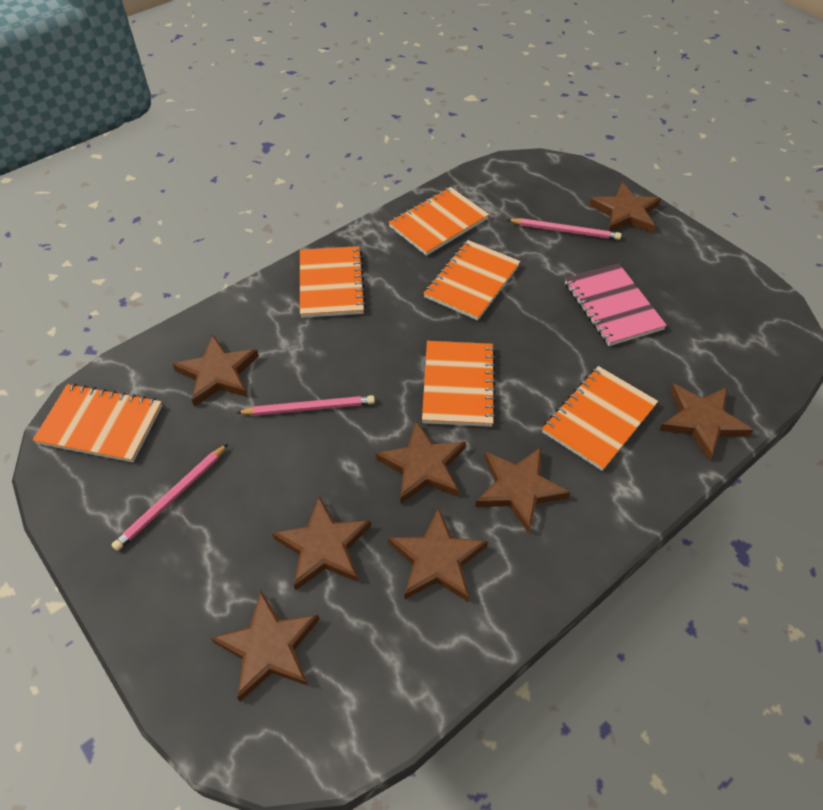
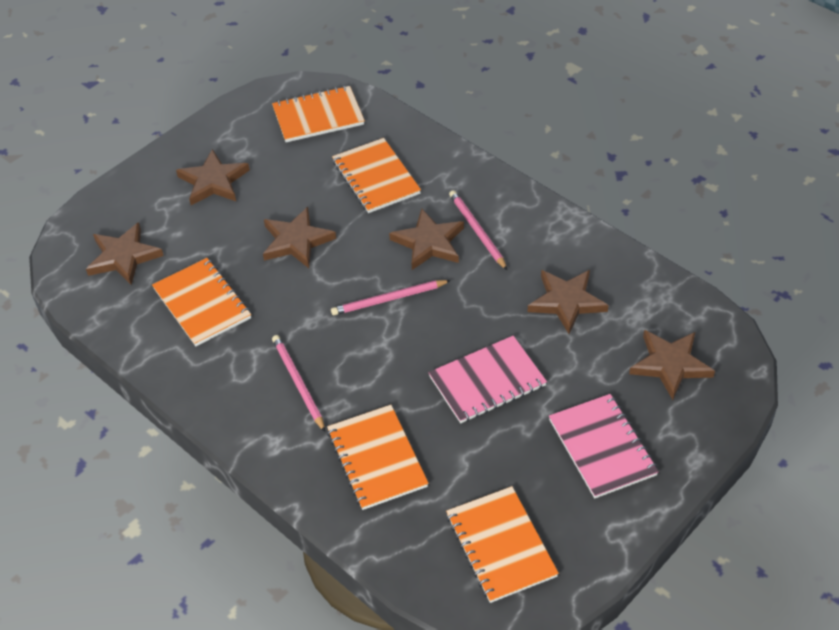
brown star: 8 -> 6
orange notebook: 6 -> 5
pink notebook: 1 -> 2

